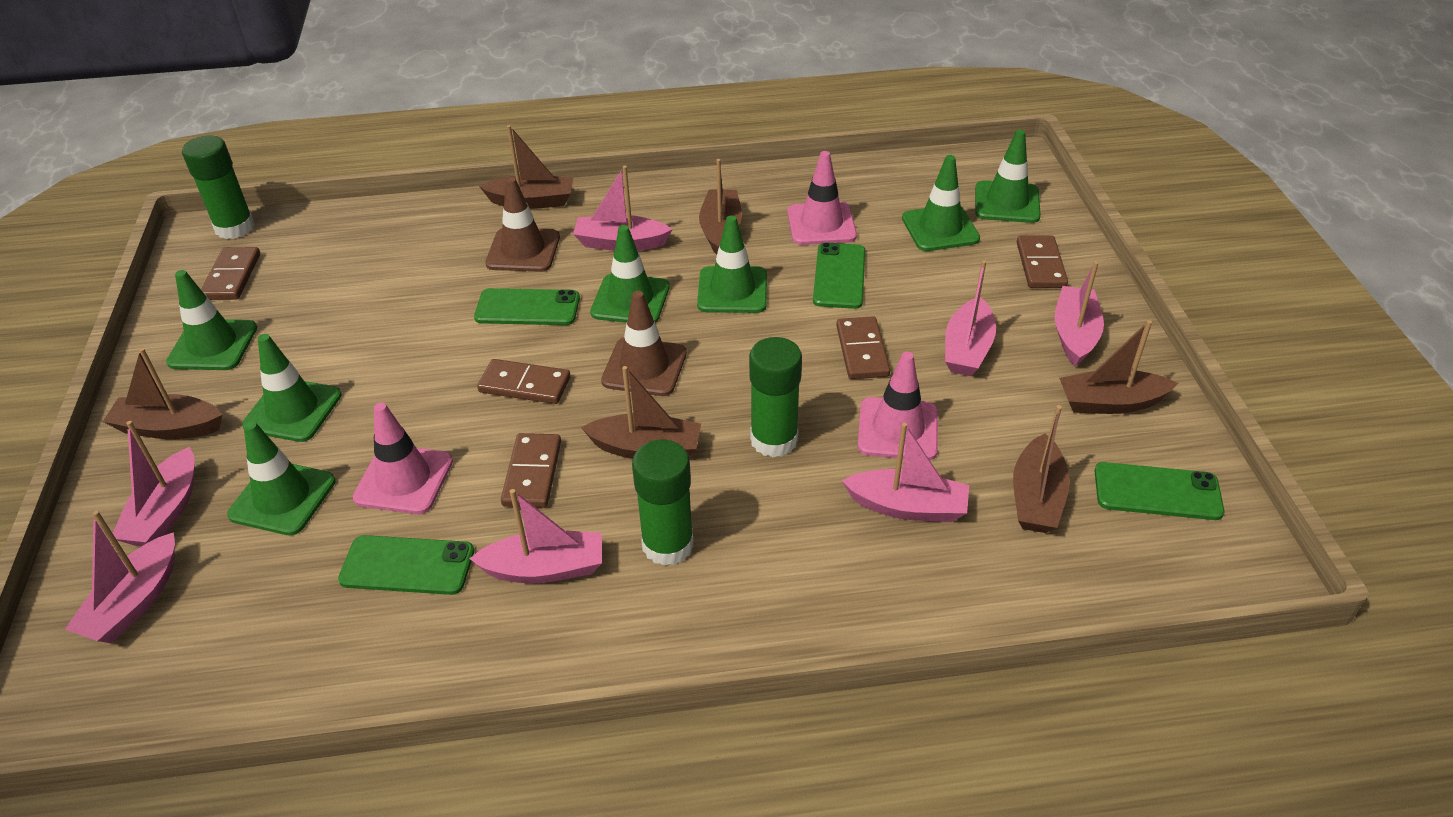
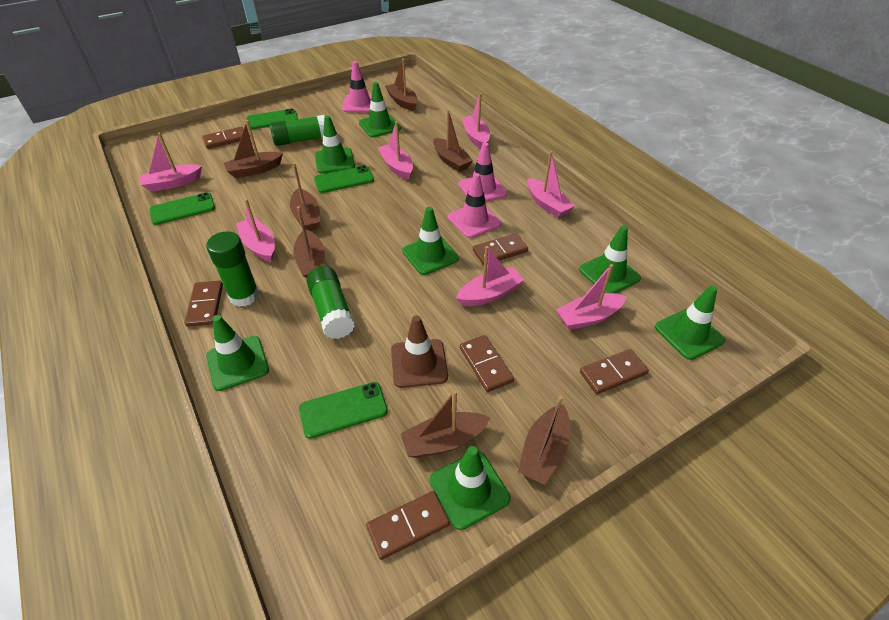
brown boat: 6 -> 7
brown domino: 5 -> 6
brown traffic cone: 2 -> 1

